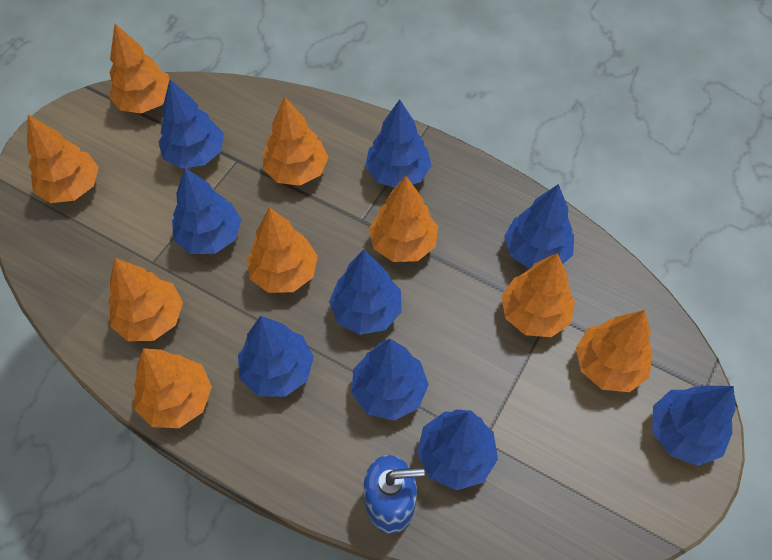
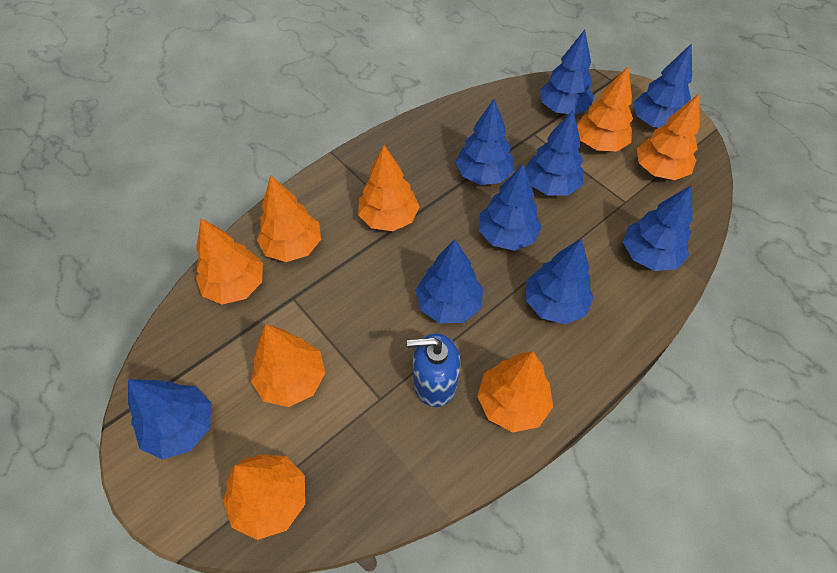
orange tree: 9 -> 8

